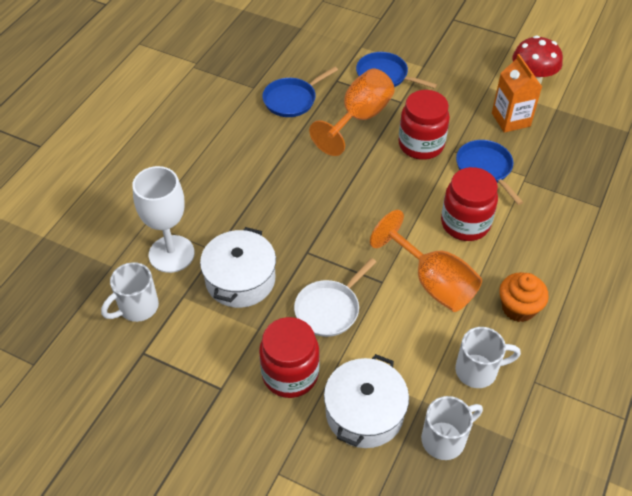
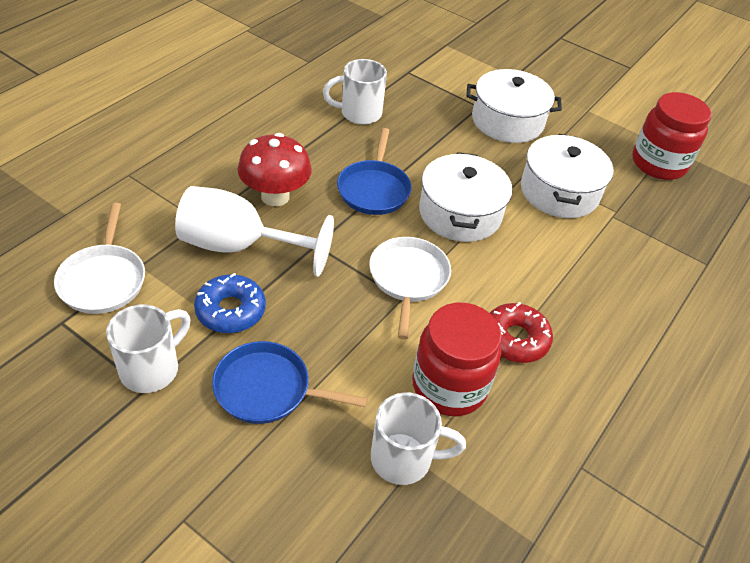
blue donut: 0 -> 1
blue pan: 3 -> 2
orange carton: 1 -> 0
orange cupcake: 1 -> 0
orange goblet: 2 -> 0
red donut: 0 -> 1
red jar: 3 -> 2
white pan: 1 -> 2
white pot: 2 -> 3

